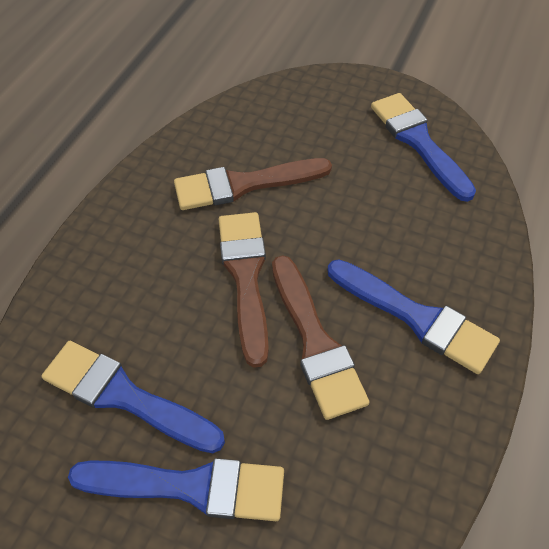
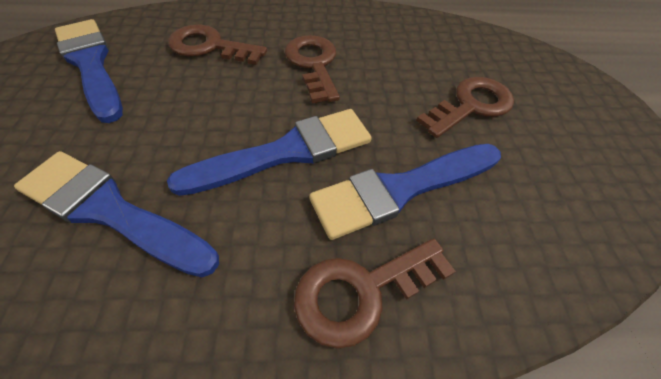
brown brush: 3 -> 0
brown key: 0 -> 4

